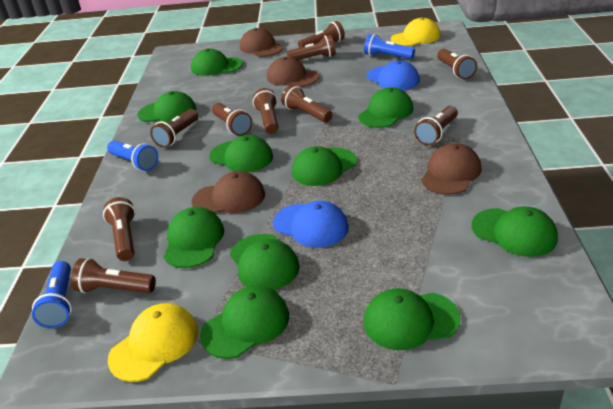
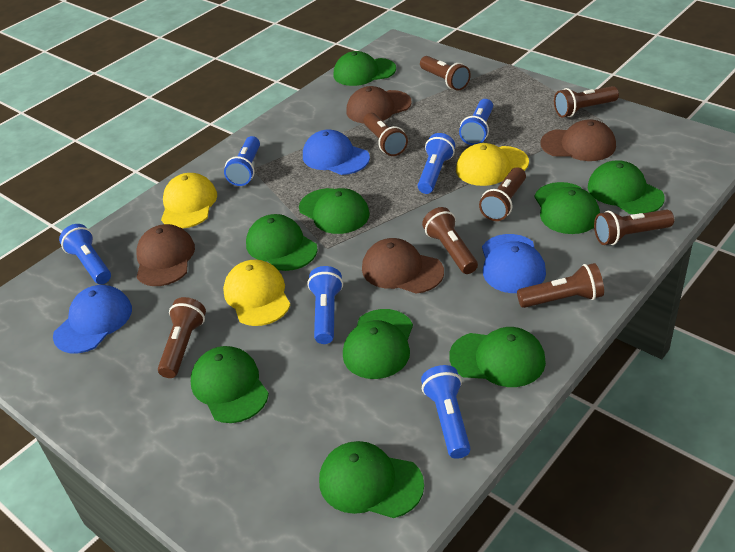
blue cap: 2 -> 3
blue flashlight: 3 -> 6
brown flashlight: 10 -> 8
green cap: 10 -> 9
yellow cap: 2 -> 3

